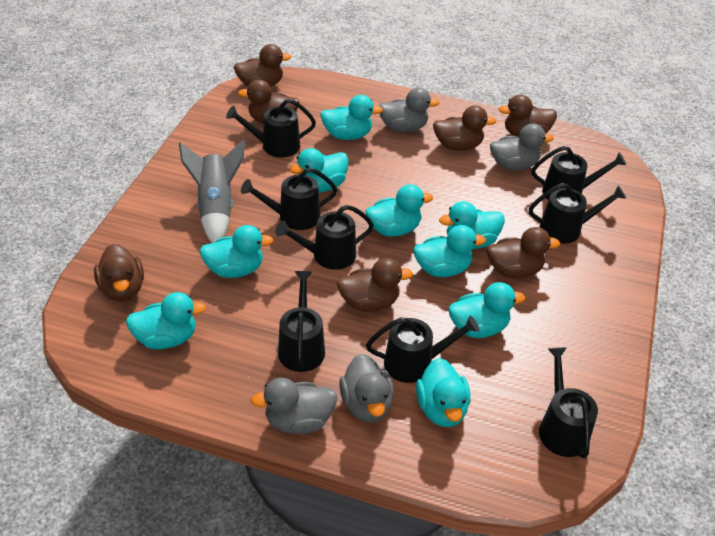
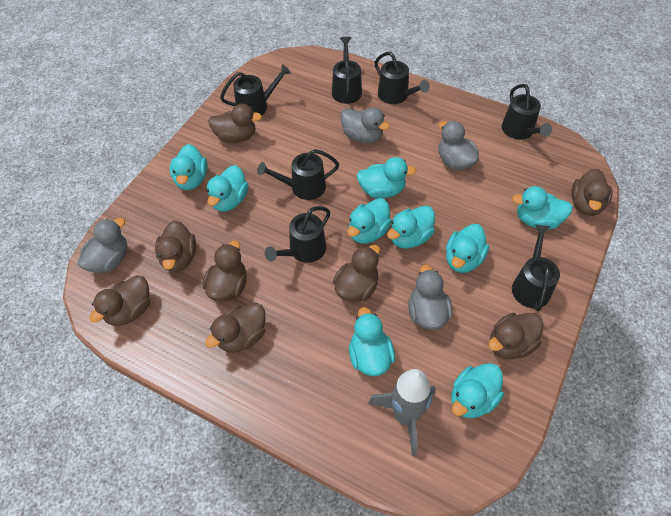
black watering can: 8 -> 7
brown duck: 7 -> 8

